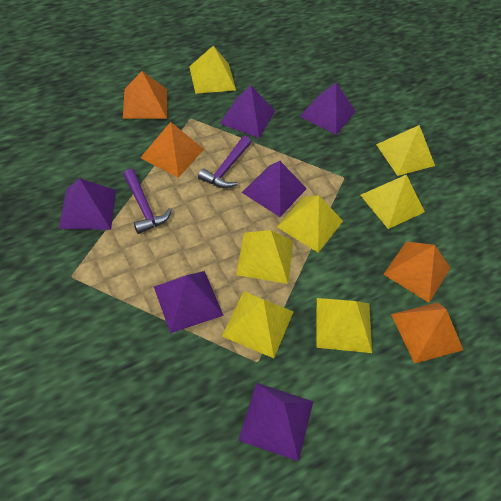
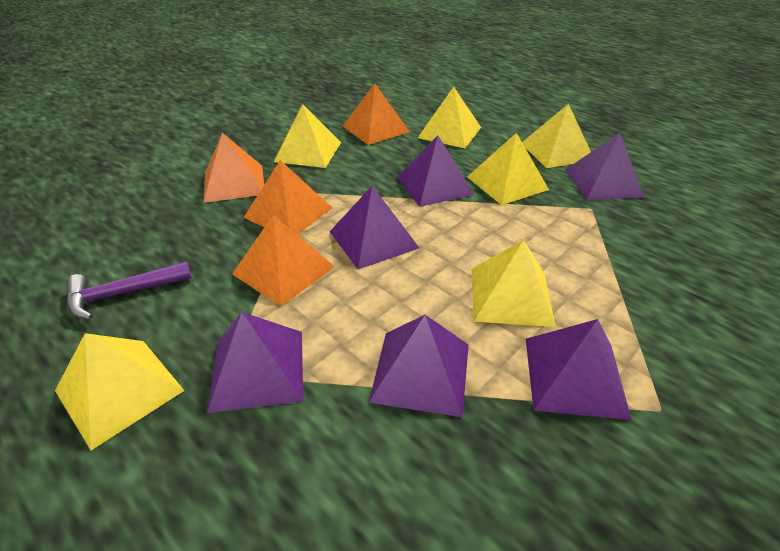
purple hammer: 2 -> 1
yellow pyramid: 7 -> 6

